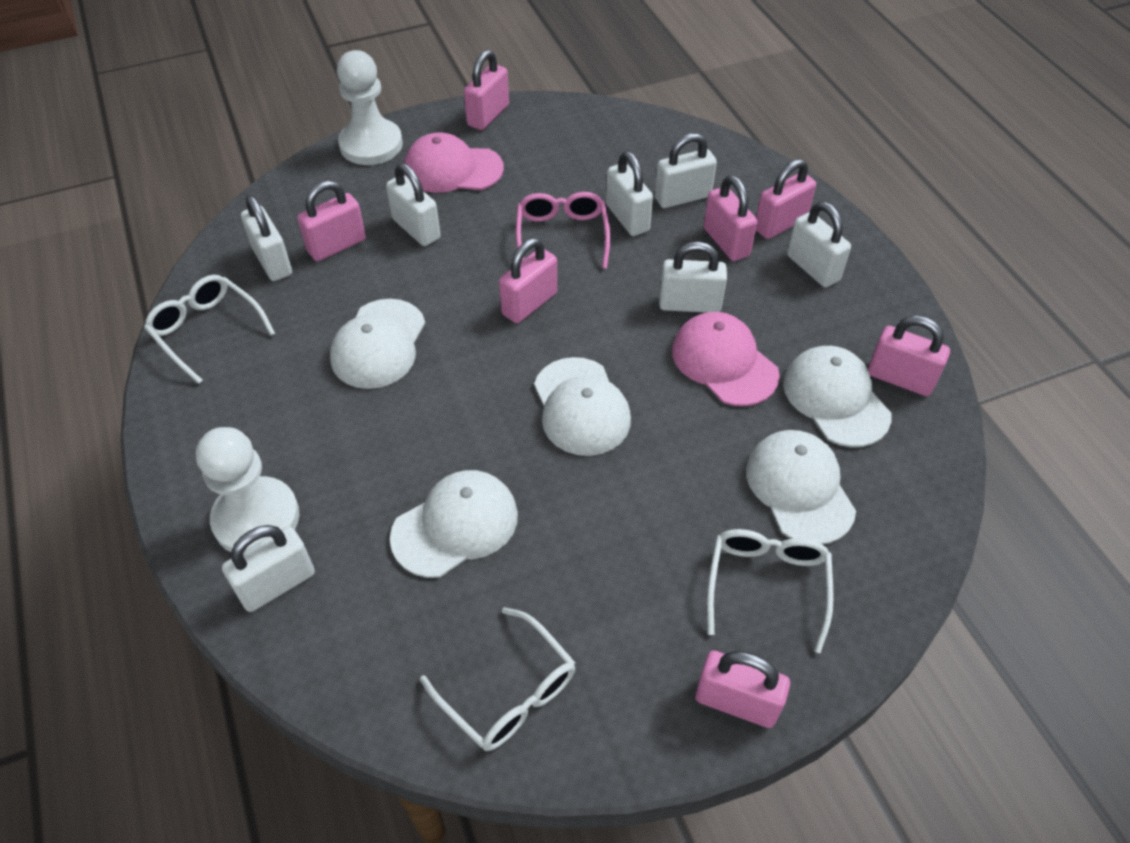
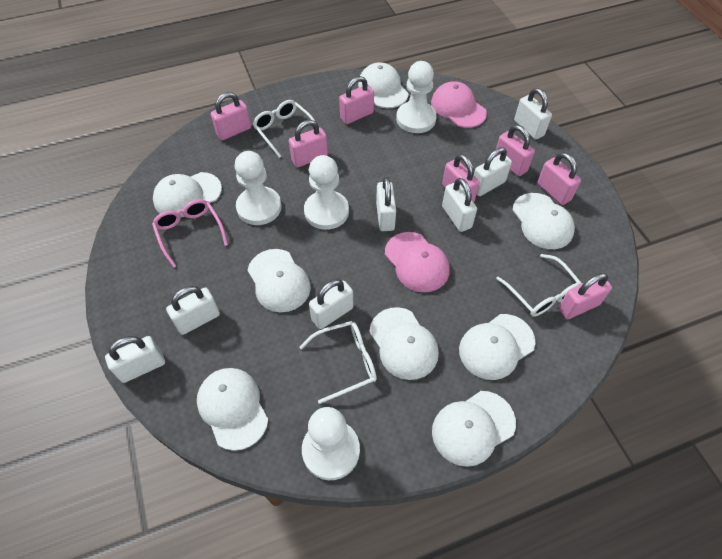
white cap: 5 -> 8
white pawn: 2 -> 4

